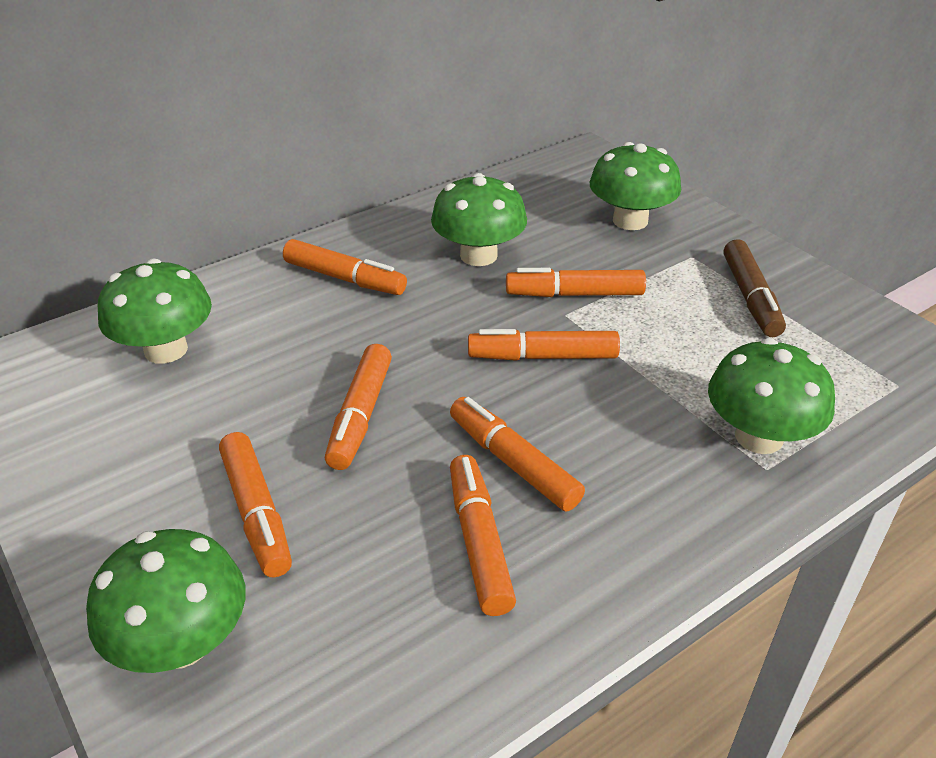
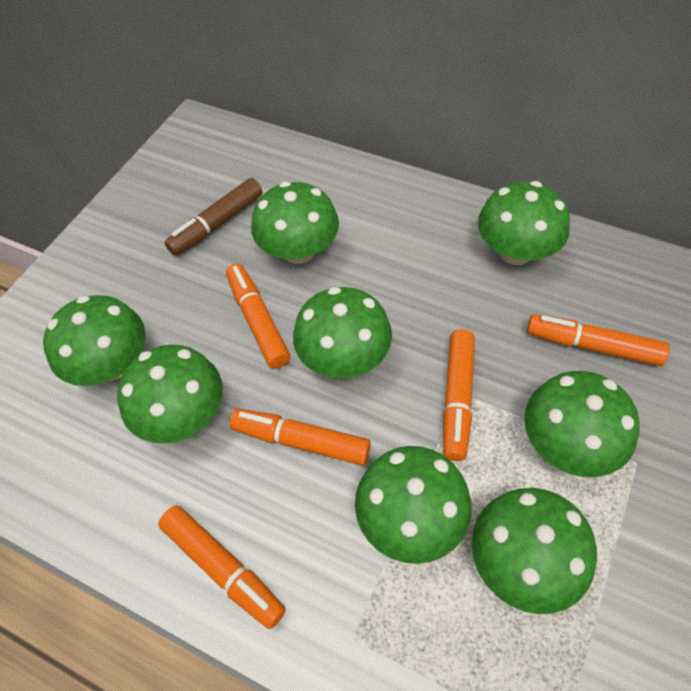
green mushroom: 5 -> 8
orange marker: 7 -> 5

